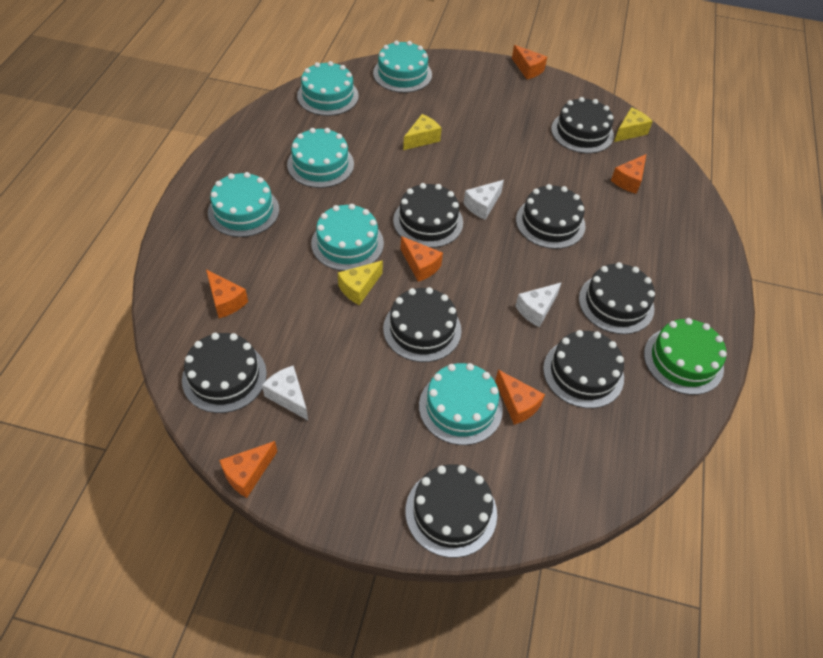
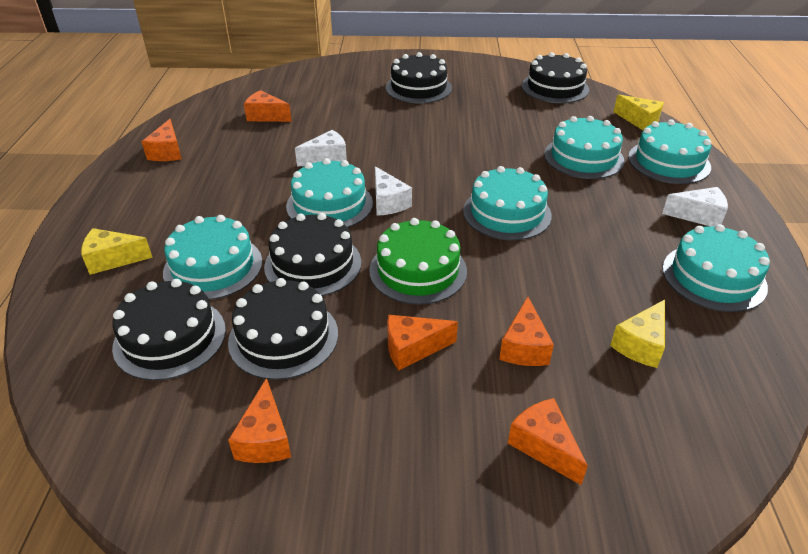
black cake: 8 -> 5

